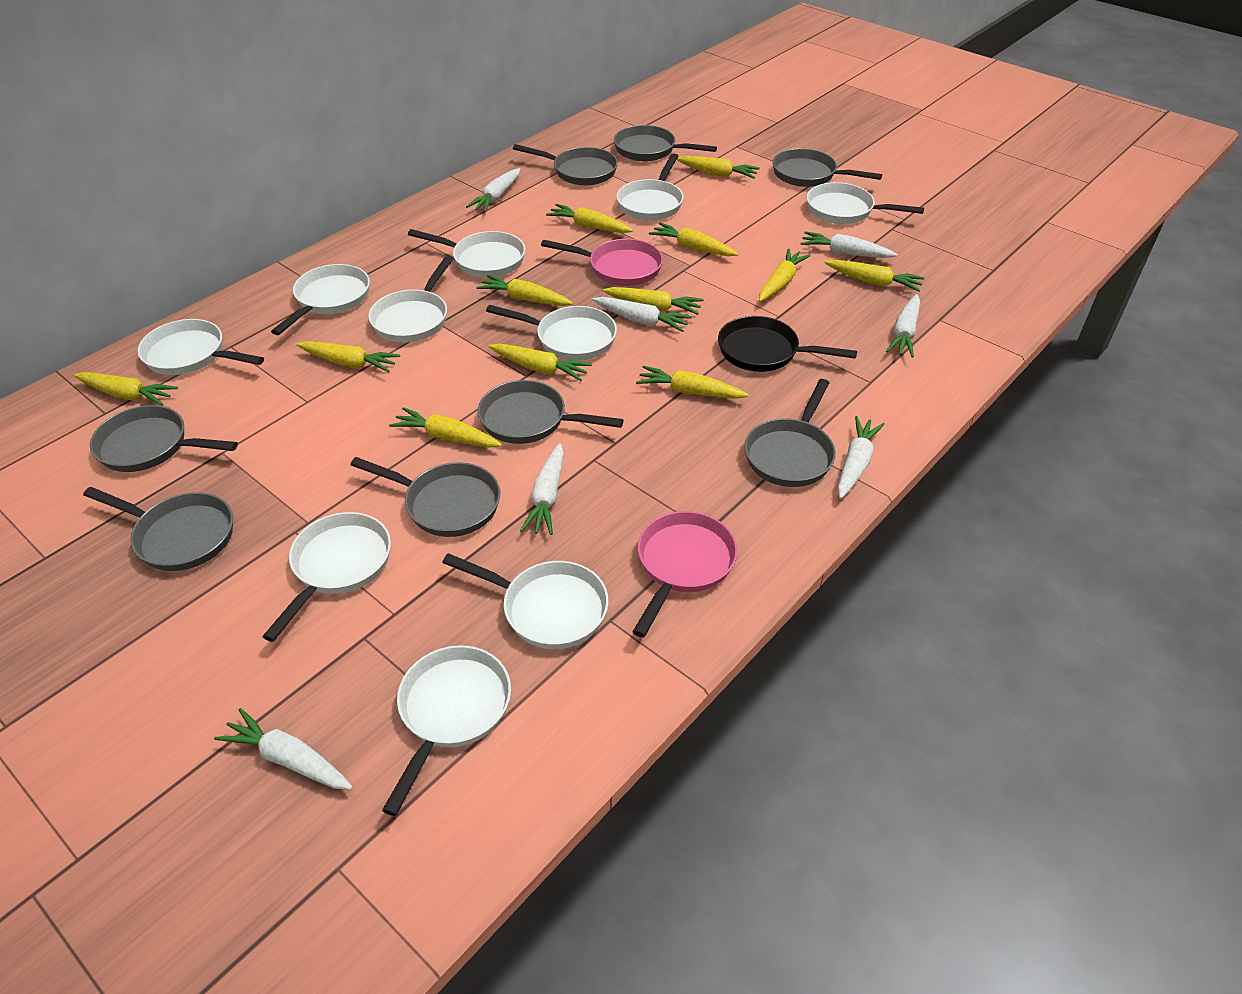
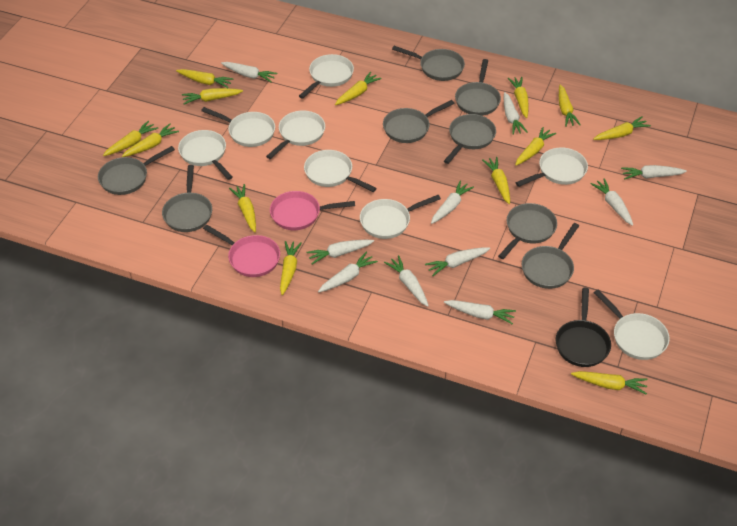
white carrot: 7 -> 10
white pan: 10 -> 8
yellow carrot: 12 -> 13

